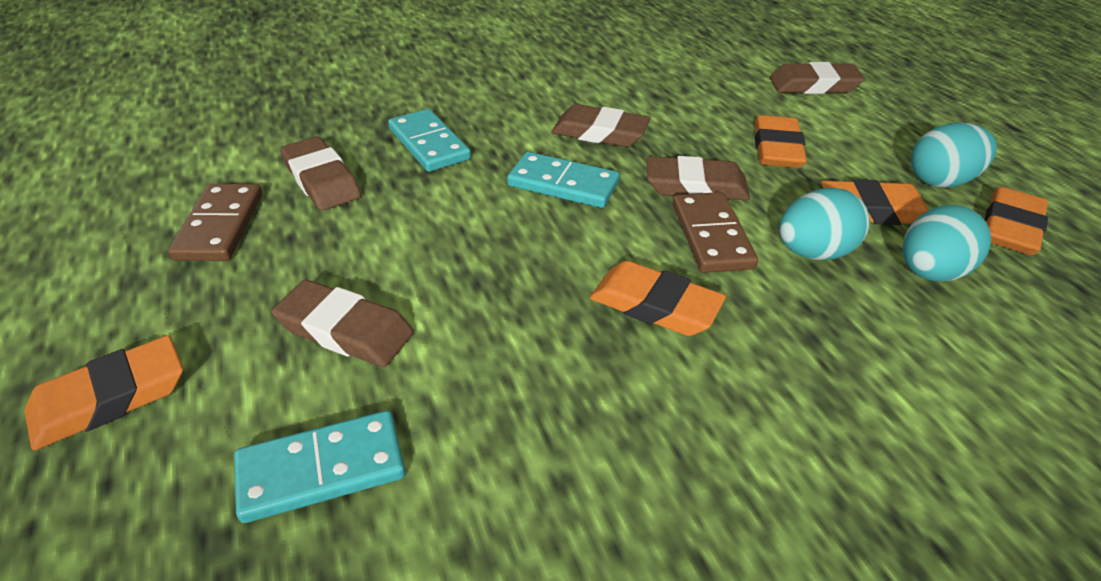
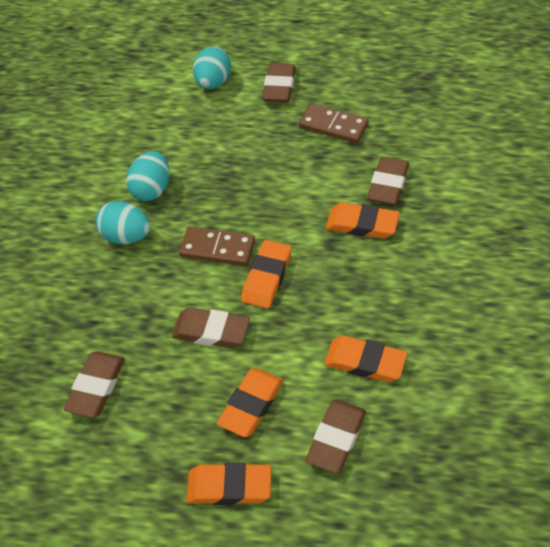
turquoise domino: 3 -> 0

